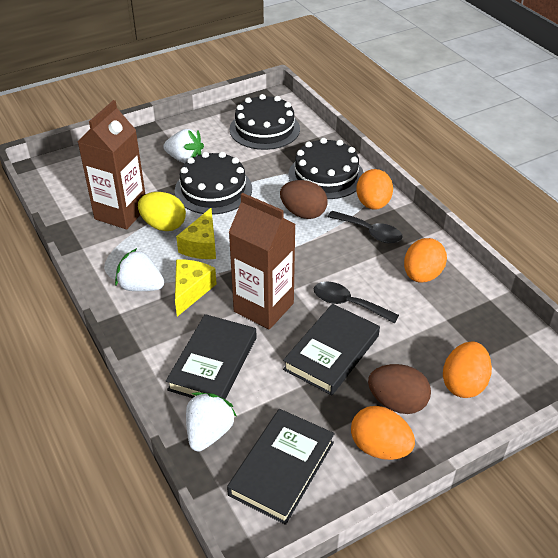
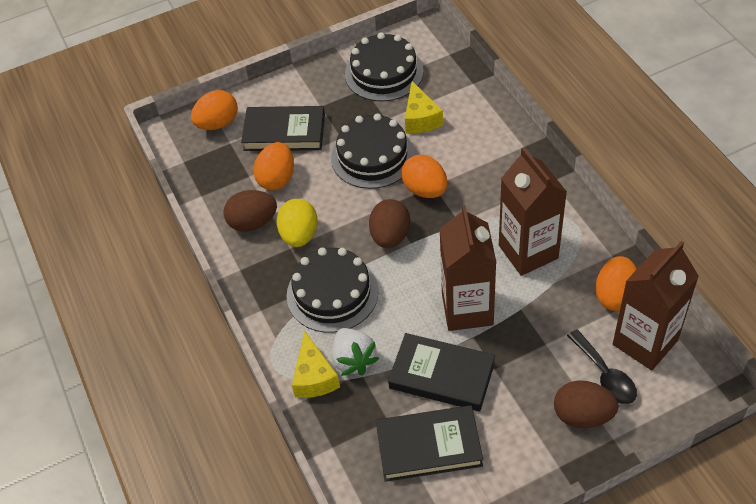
black spoon: 2 -> 1
brown carton: 2 -> 3
brown egg: 2 -> 3
white strawberry: 3 -> 1

